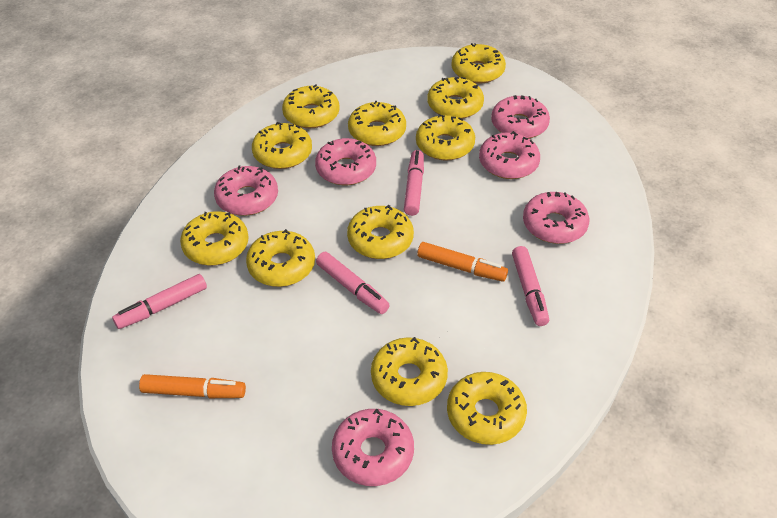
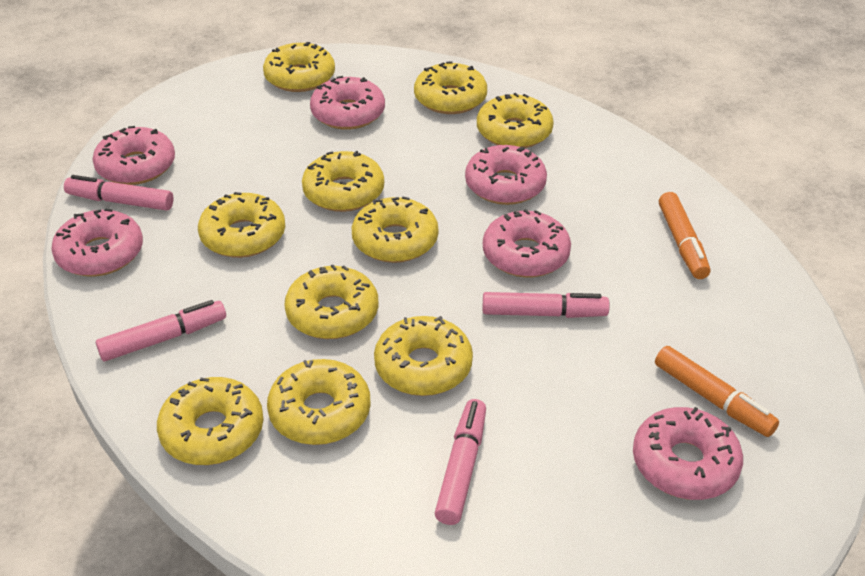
yellow donut: 11 -> 10

